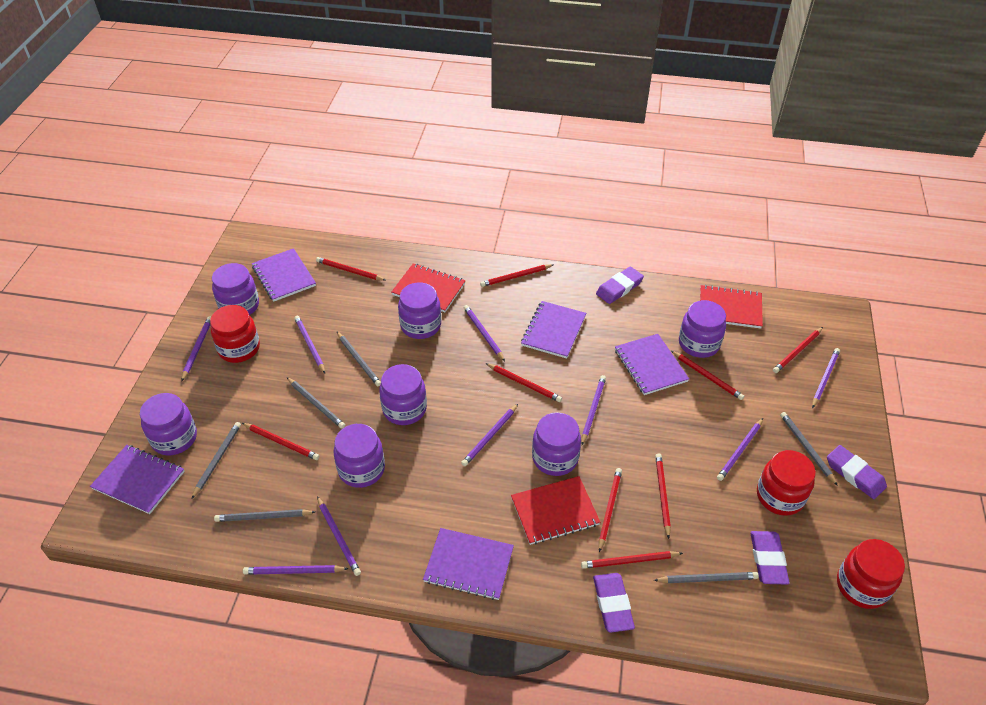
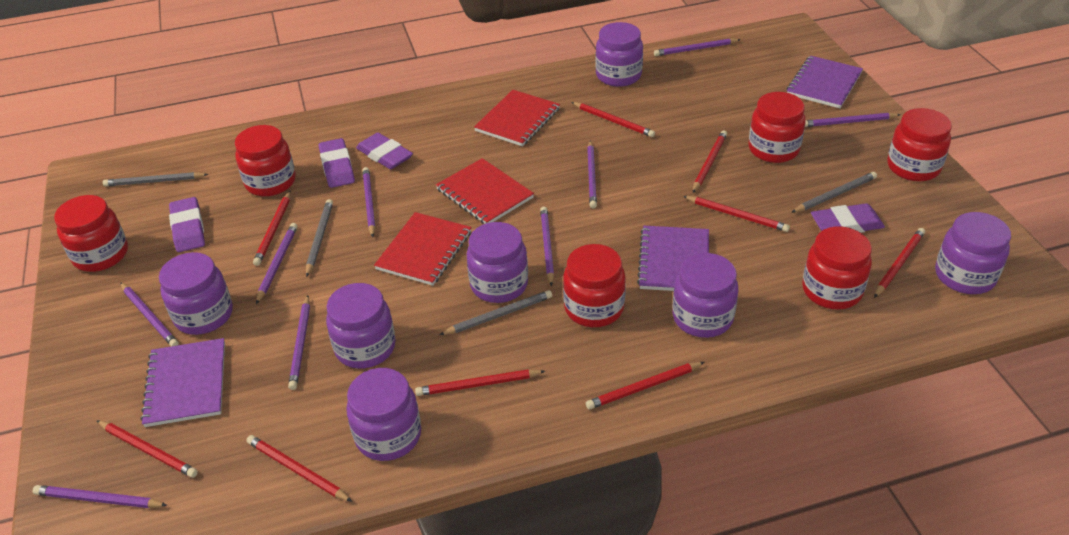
grey pencil: 6 -> 4
purple notebook: 5 -> 3
red jar: 3 -> 6

